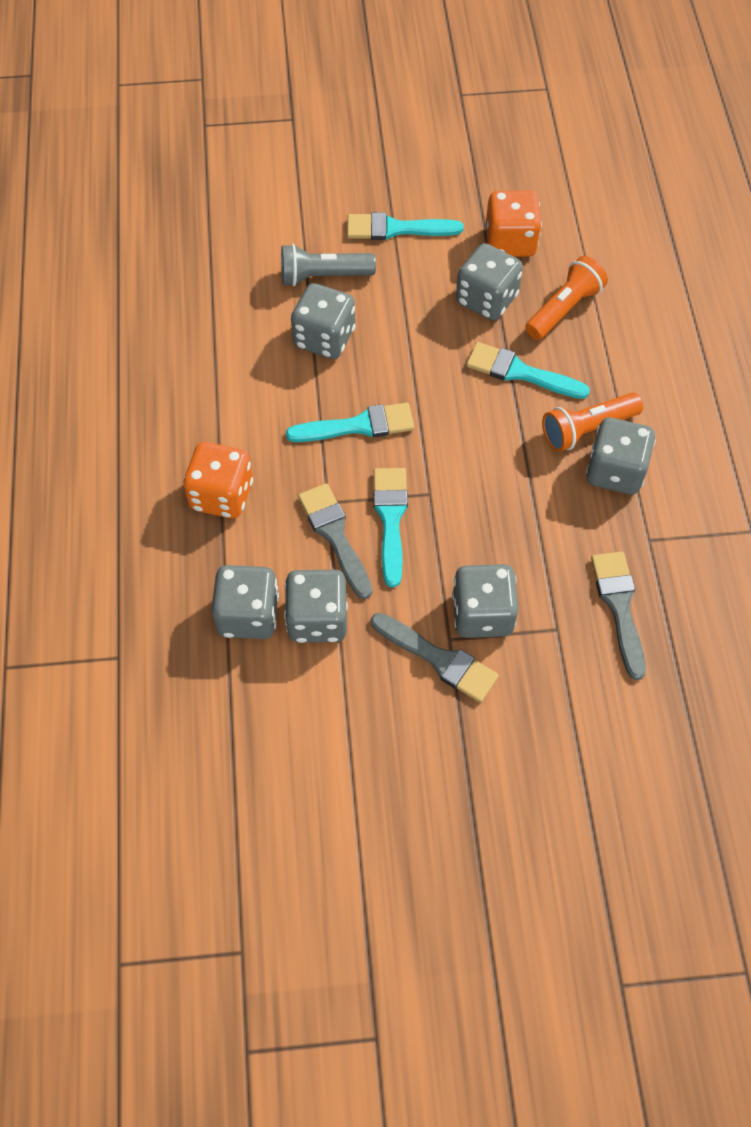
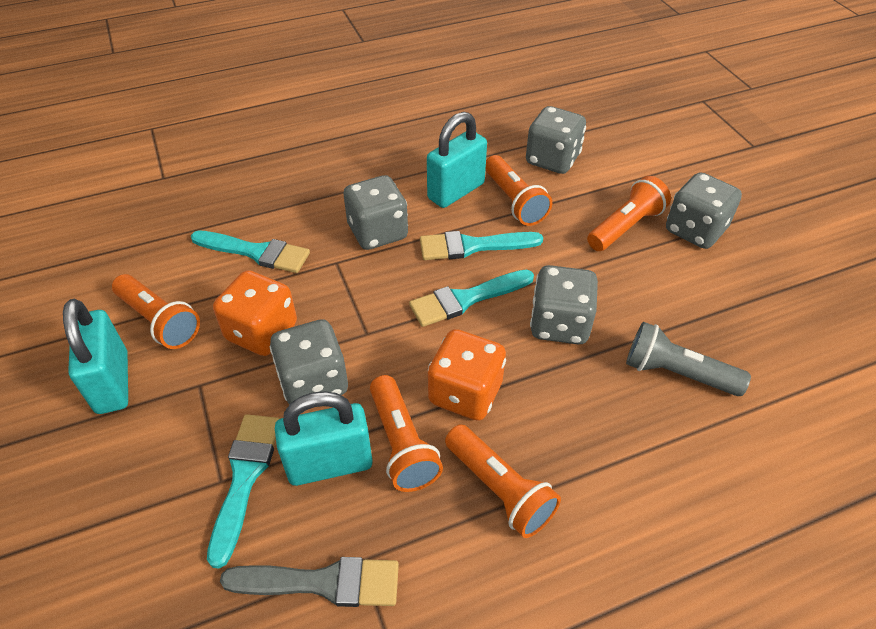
grey brush: 3 -> 1
grey dice: 6 -> 5
orange flashlight: 2 -> 5
turquoise padlock: 0 -> 3

